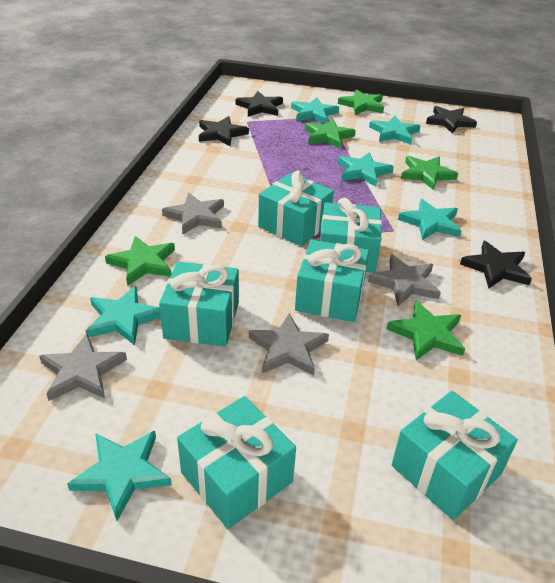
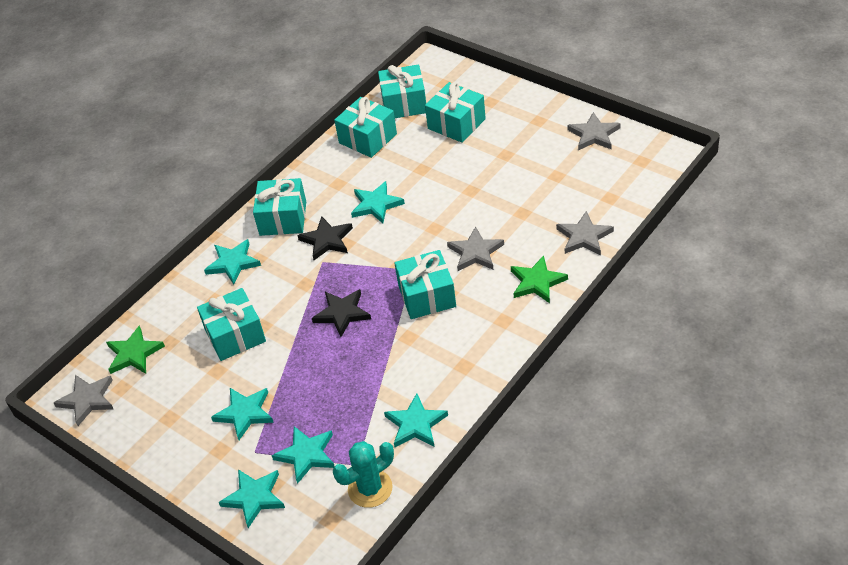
black star: 4 -> 2
green star: 5 -> 2
turquoise cactus: 0 -> 1

